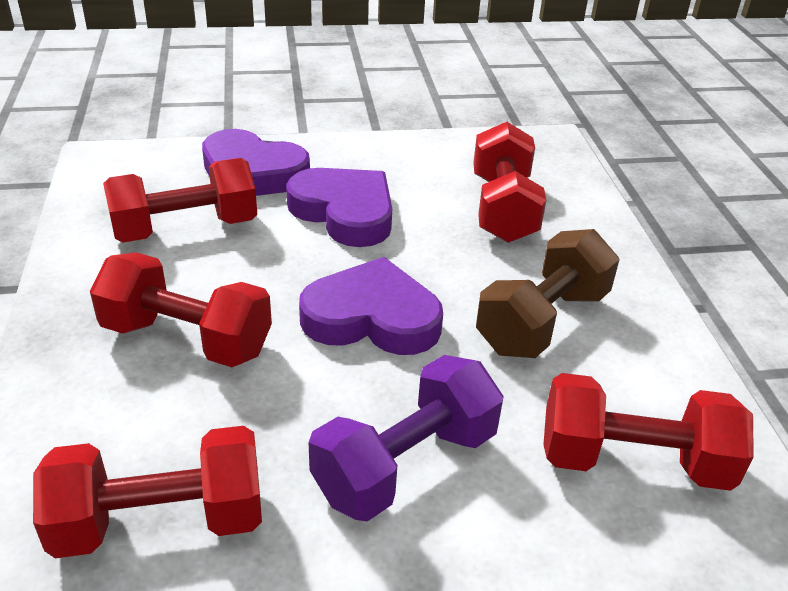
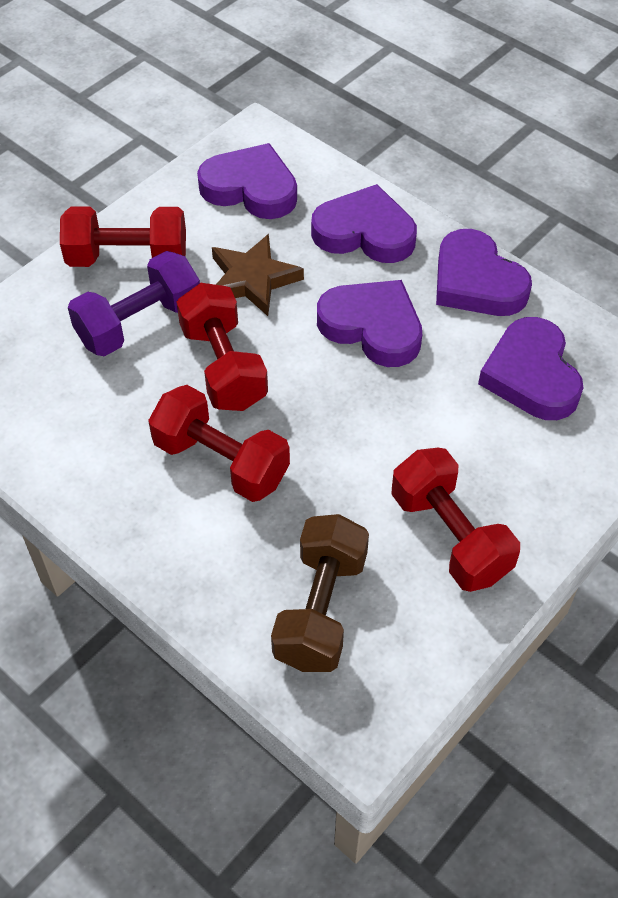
brown star: 0 -> 1
purple heart: 3 -> 5
red dumbbell: 5 -> 4

